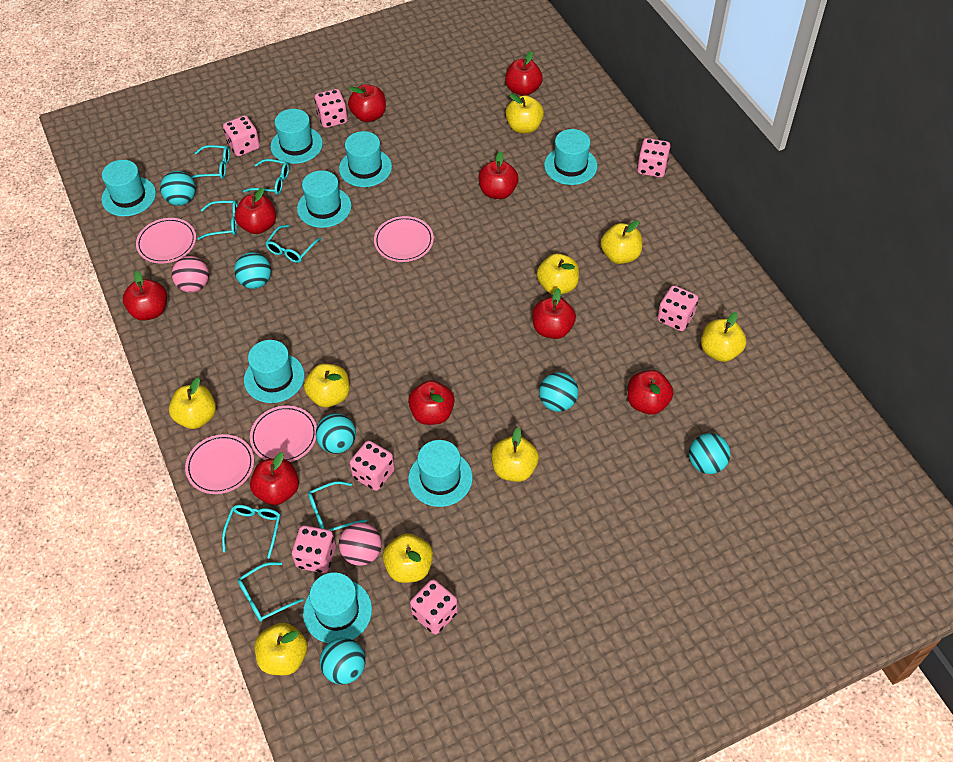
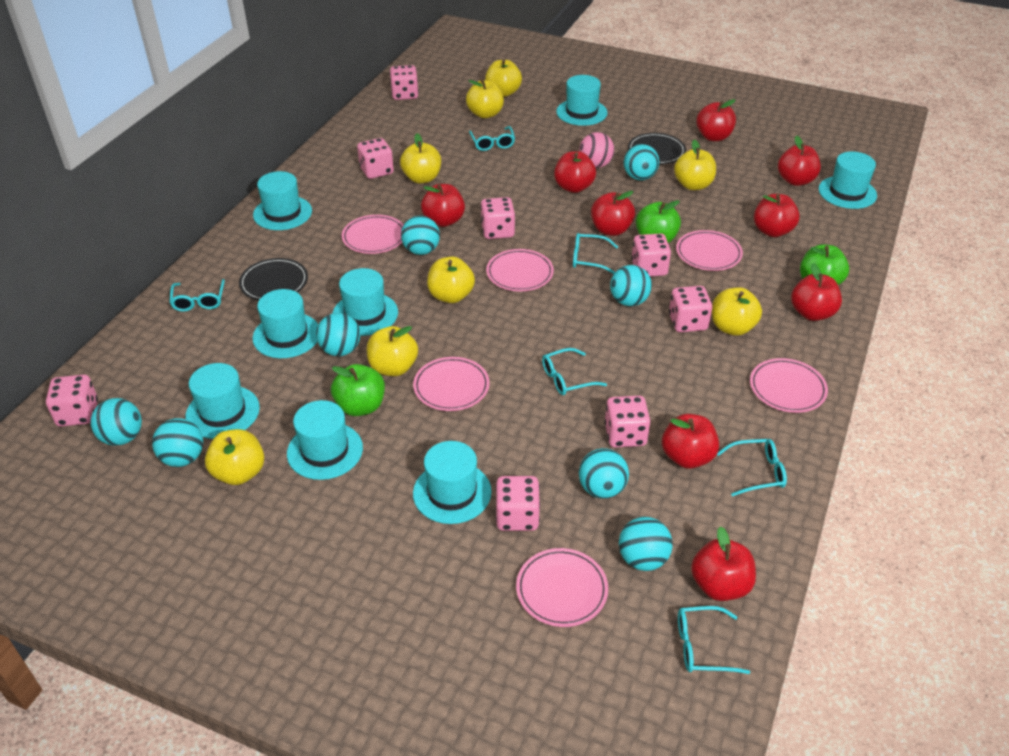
black plate: 0 -> 2
green apple: 0 -> 3
pink ball: 2 -> 1
pink dice: 7 -> 8
pink plate: 4 -> 6
turquoise ball: 6 -> 8
turquoise glasses: 7 -> 6
yellow apple: 9 -> 8

